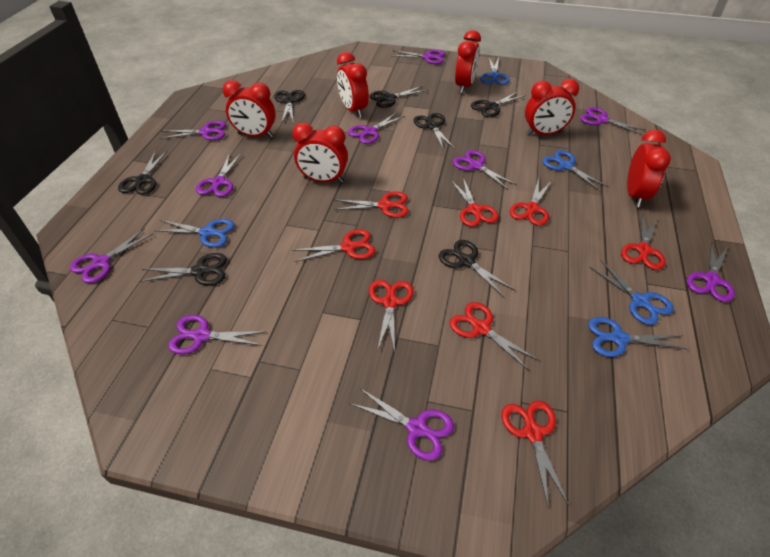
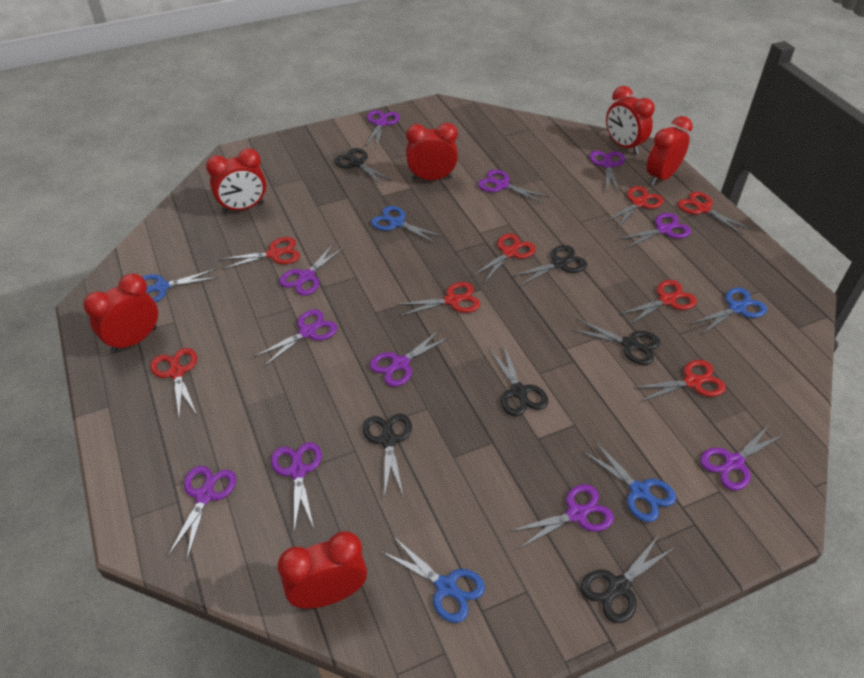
black scissors: 7 -> 6
purple scissors: 10 -> 11

